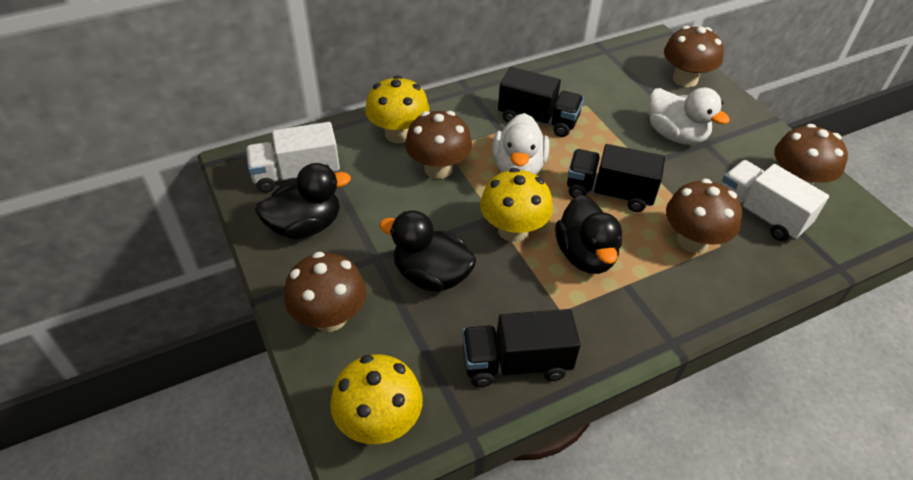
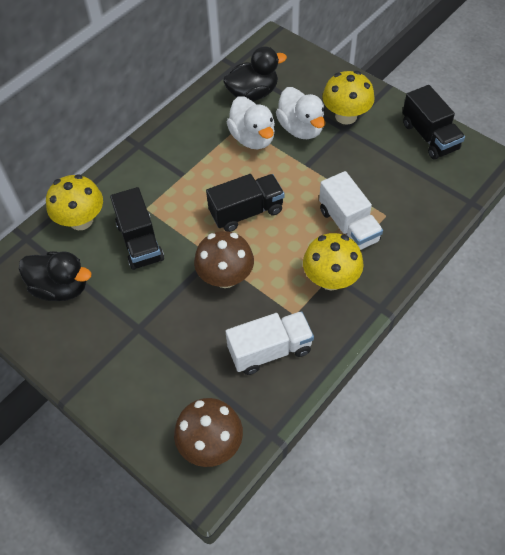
black duck: 3 -> 2
brown mushroom: 5 -> 2

